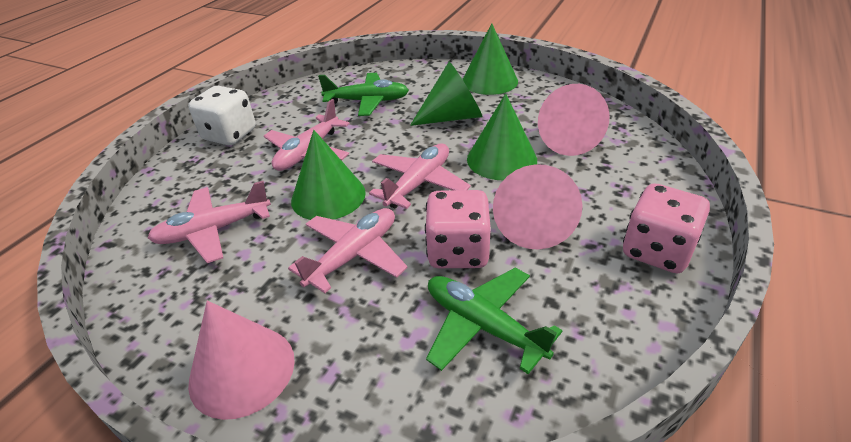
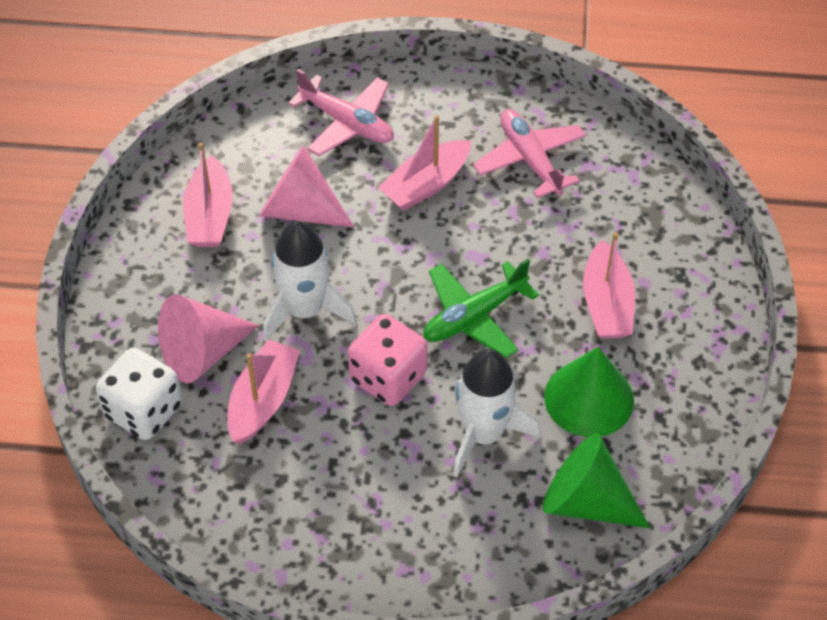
green cone: 4 -> 2
green plane: 2 -> 1
pink boat: 0 -> 4
pink cone: 3 -> 2
pink dice: 2 -> 1
pink plane: 4 -> 2
white rocket: 0 -> 2

